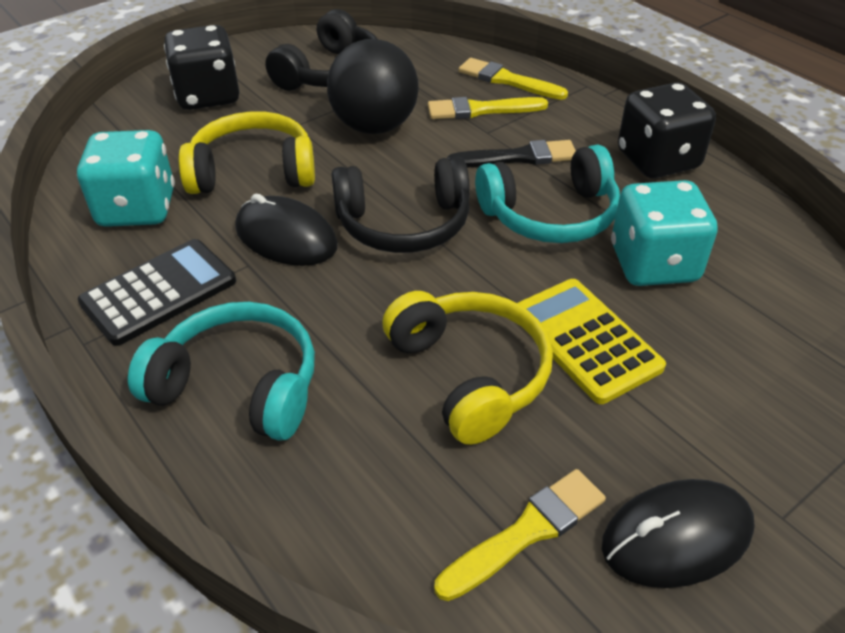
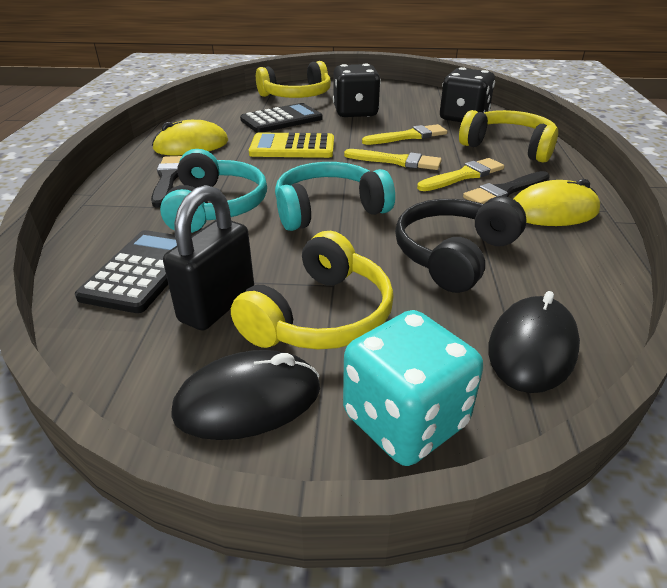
black ball: 1 -> 0
black brush: 1 -> 2
black calculator: 1 -> 2
black headphones: 2 -> 1
black padlock: 0 -> 1
turquoise dice: 2 -> 1
yellow headphones: 2 -> 3
yellow mouse: 0 -> 2

